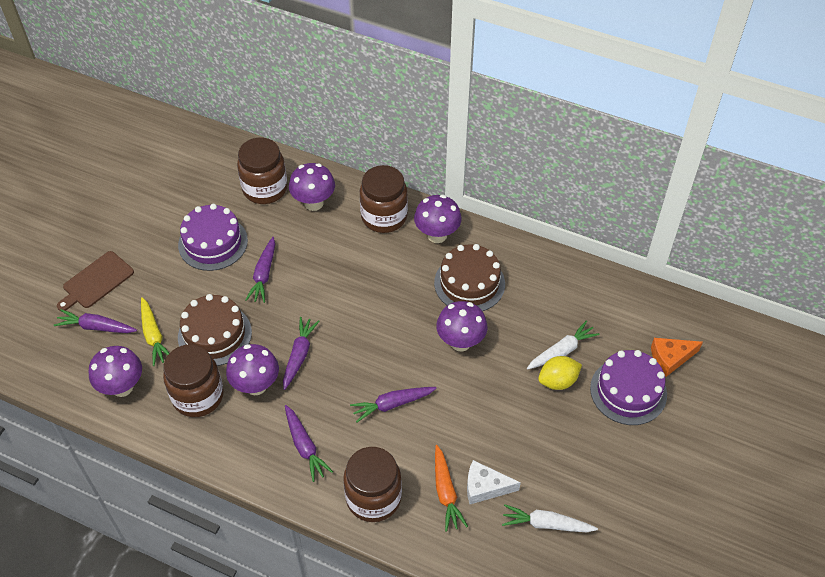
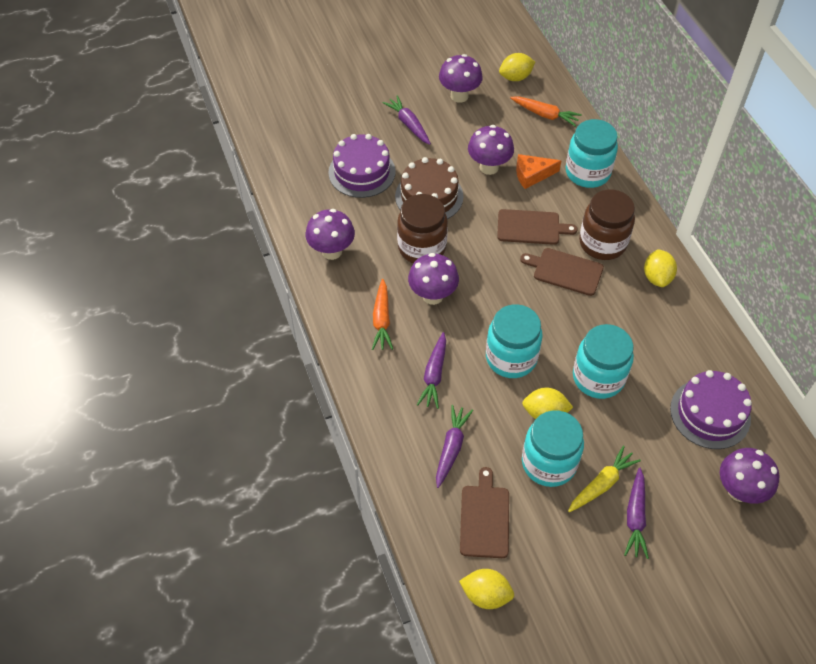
brown cake: 2 -> 1
brown cutting board: 1 -> 3
brown jar: 4 -> 2
orange carrot: 1 -> 2
purple carrot: 5 -> 4
turquoise jar: 0 -> 4
white carrot: 2 -> 0
white cheese: 1 -> 0
yellow lemon: 1 -> 4

